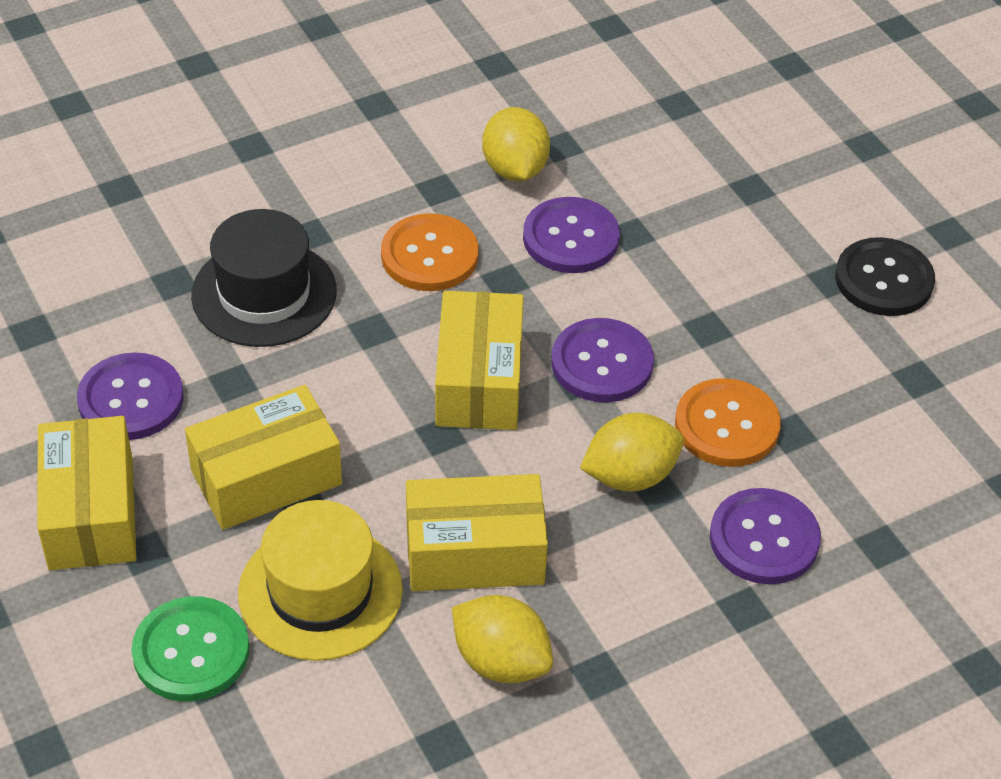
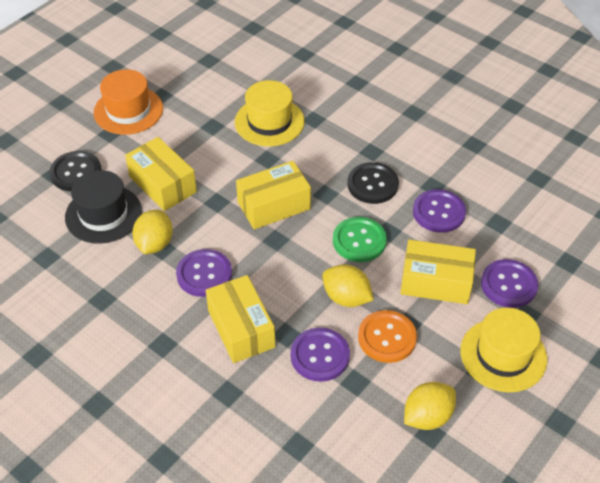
black button: 1 -> 2
orange button: 2 -> 1
orange hat: 0 -> 1
yellow hat: 1 -> 2

